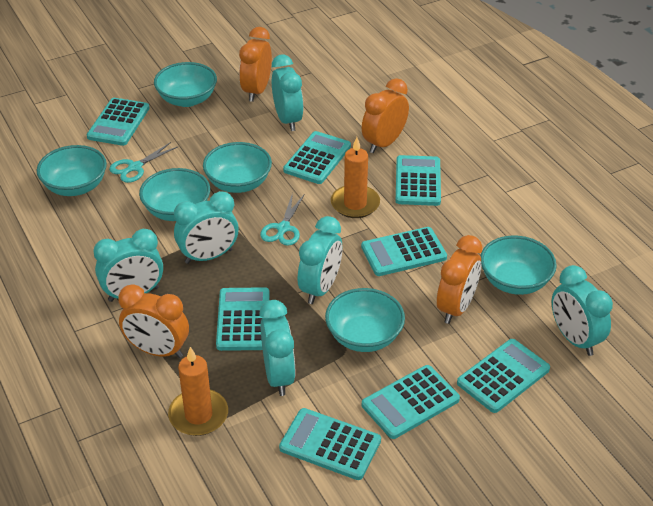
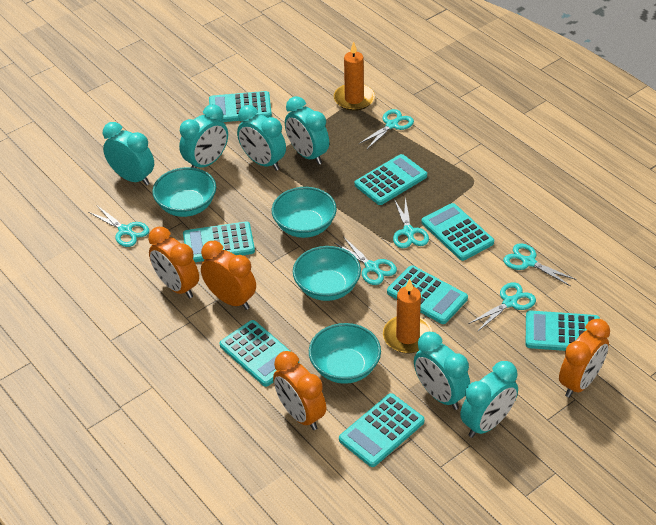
turquoise bowl: 6 -> 4
turquoise scissors: 2 -> 6

